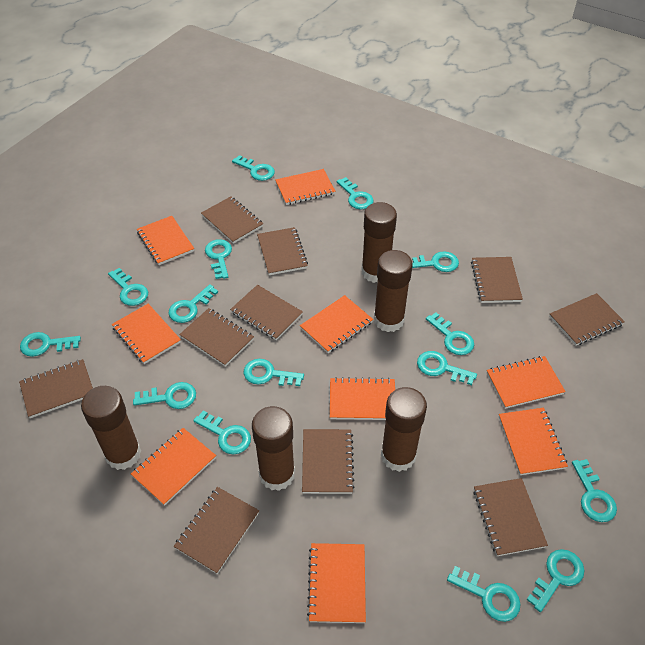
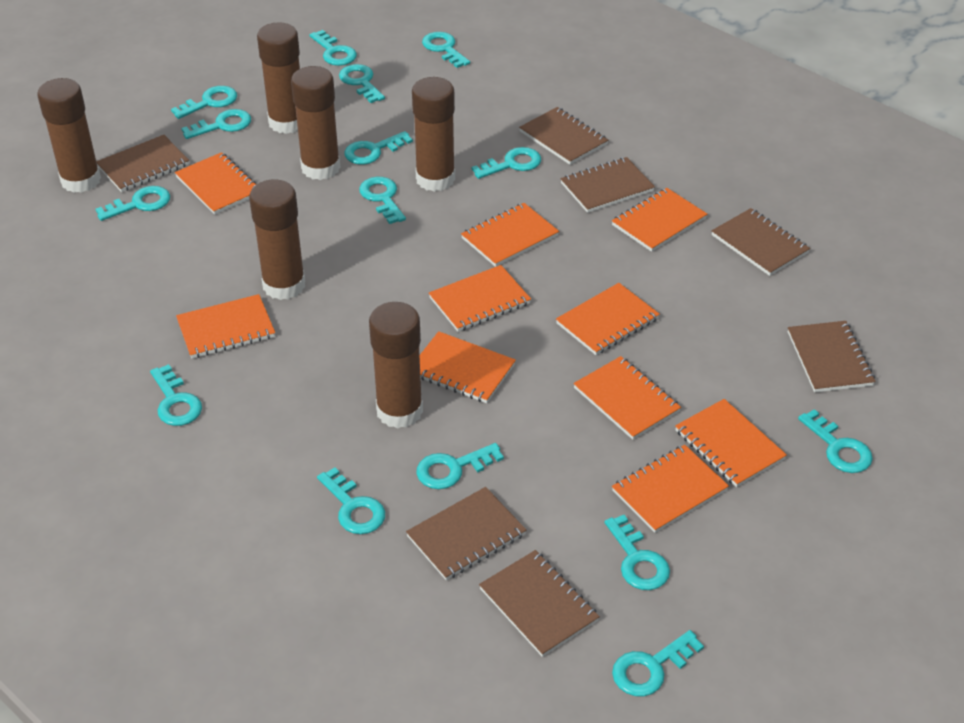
brown glue stick: 5 -> 6
brown notebook: 10 -> 7
orange notebook: 9 -> 10

